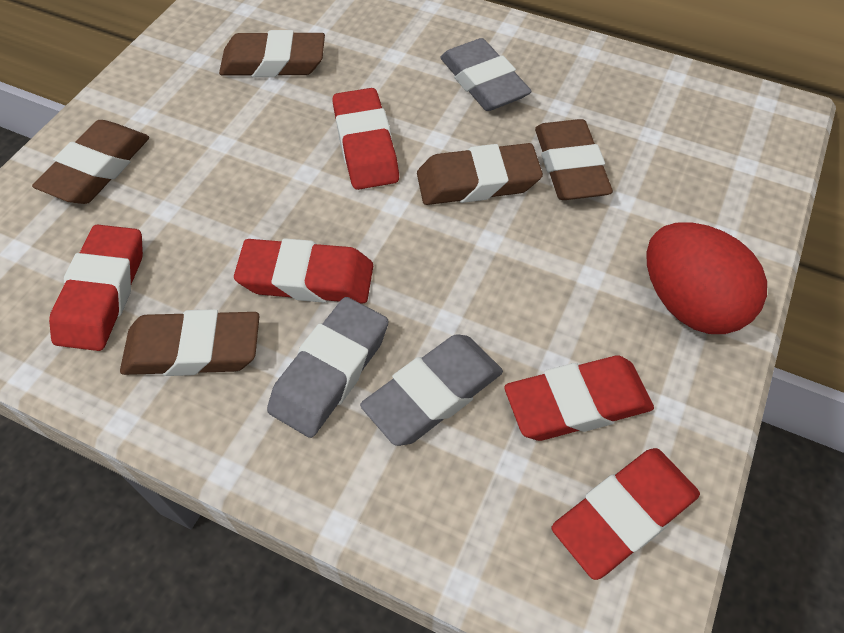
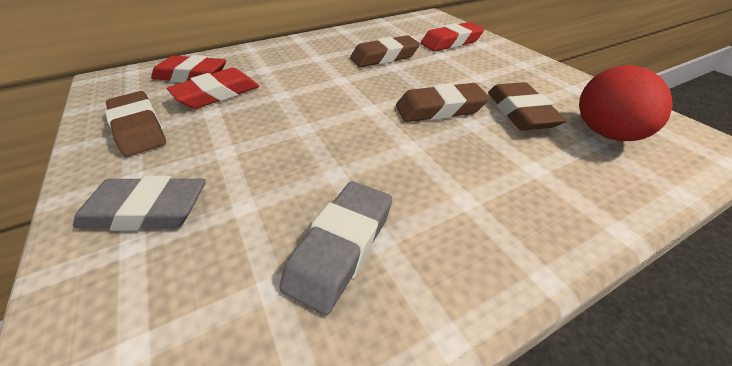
brown eraser: 5 -> 4
grey eraser: 3 -> 2
red eraser: 5 -> 3

